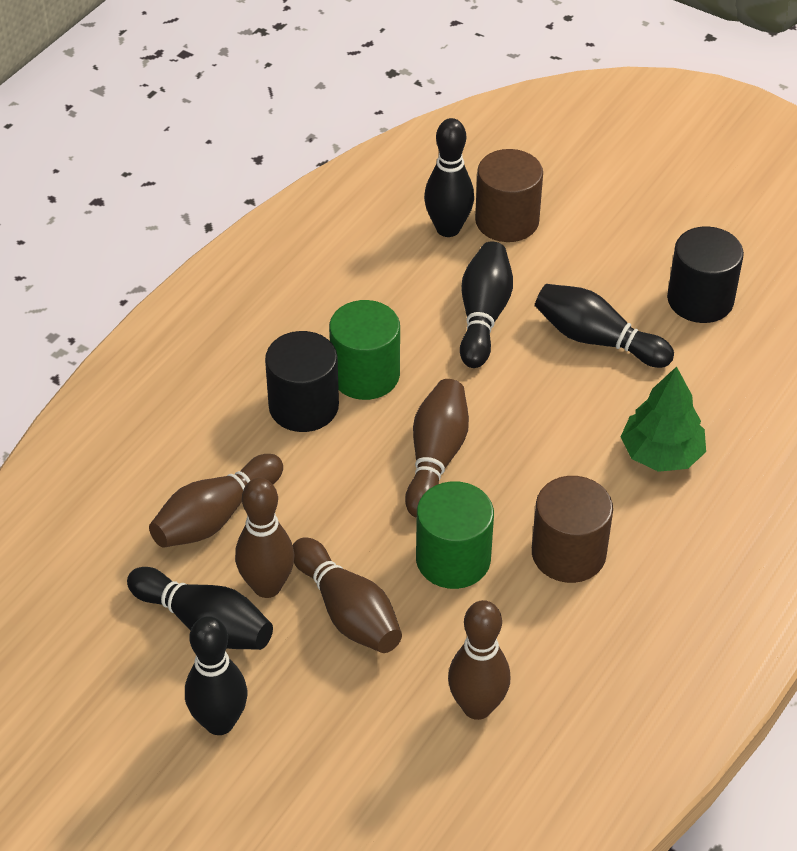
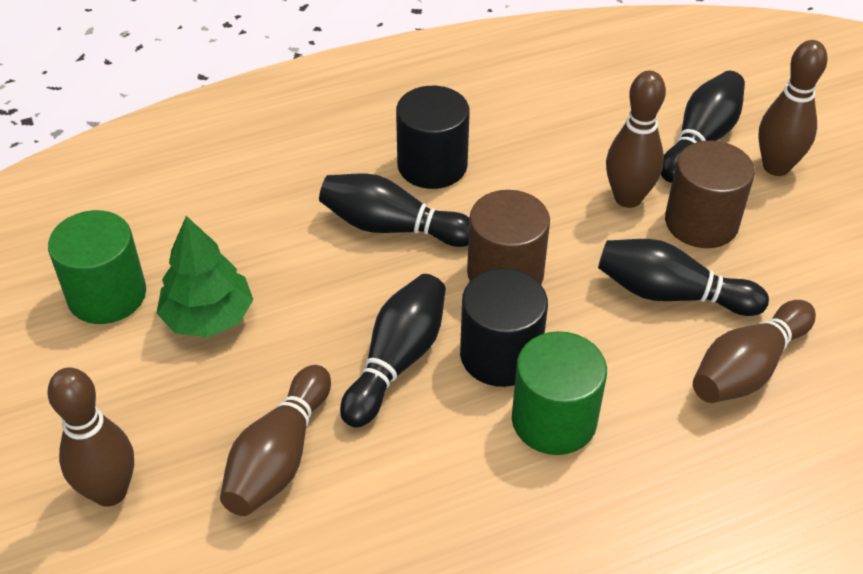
black bowling pin: 5 -> 4

